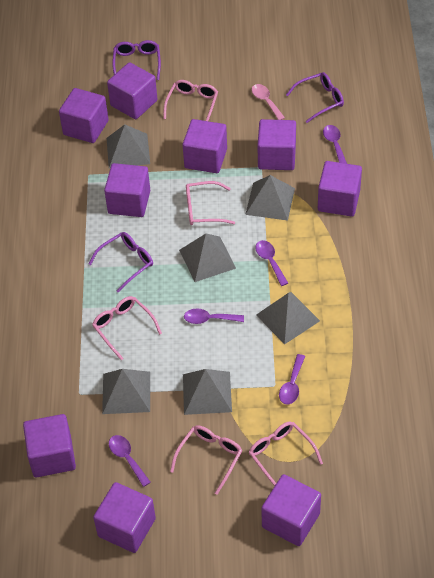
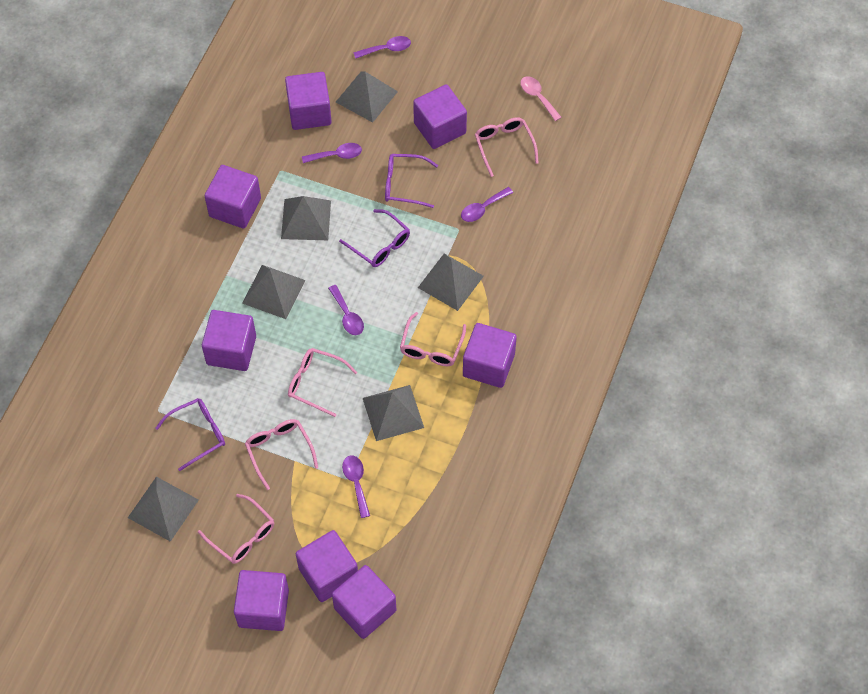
purple cube: 9 -> 8

